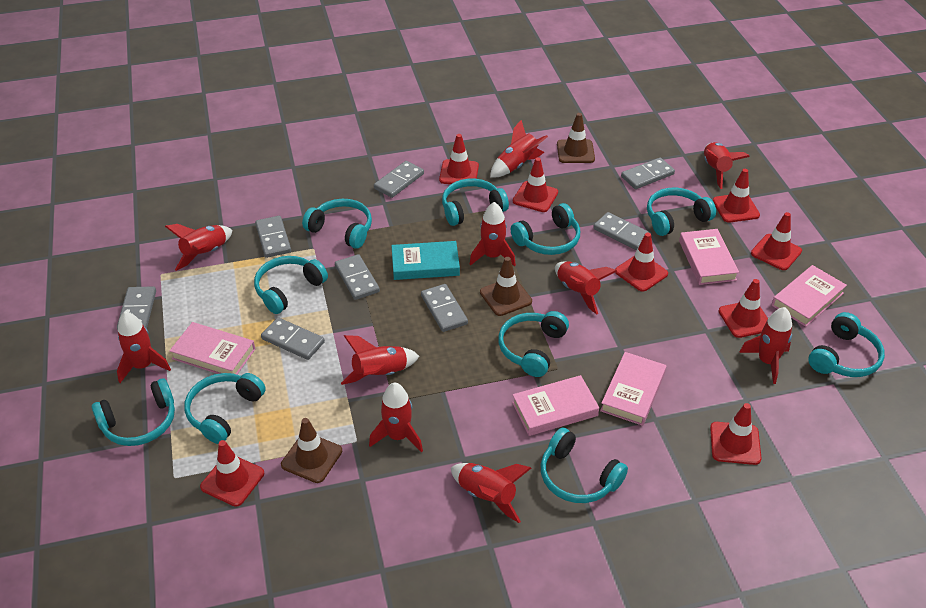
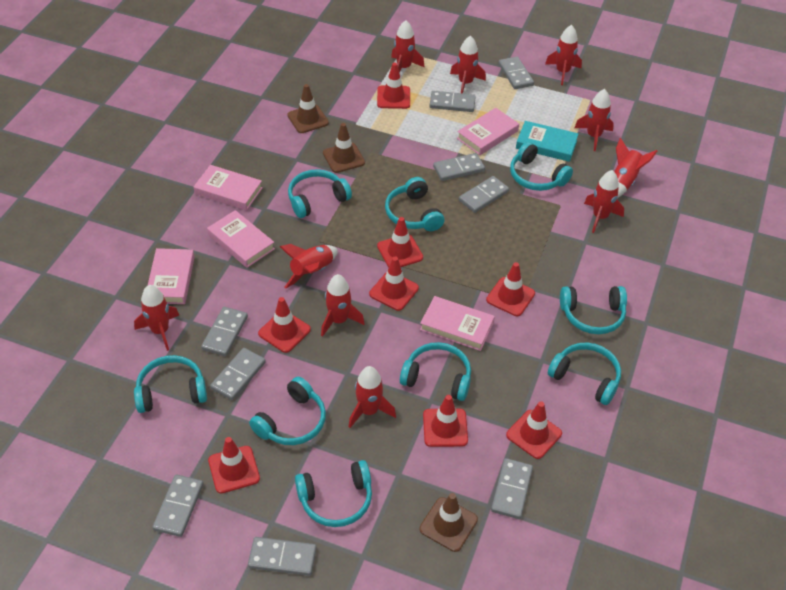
grey domino: 8 -> 9
turquoise headphones: 10 -> 9

